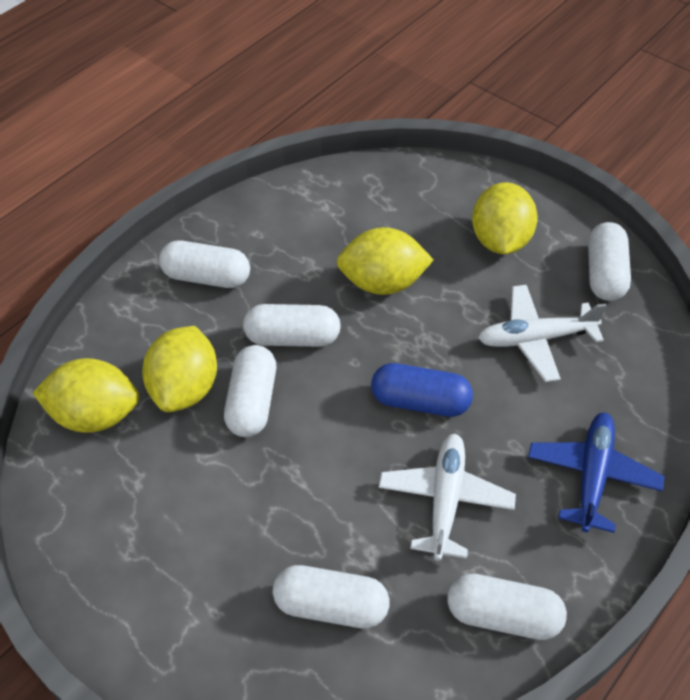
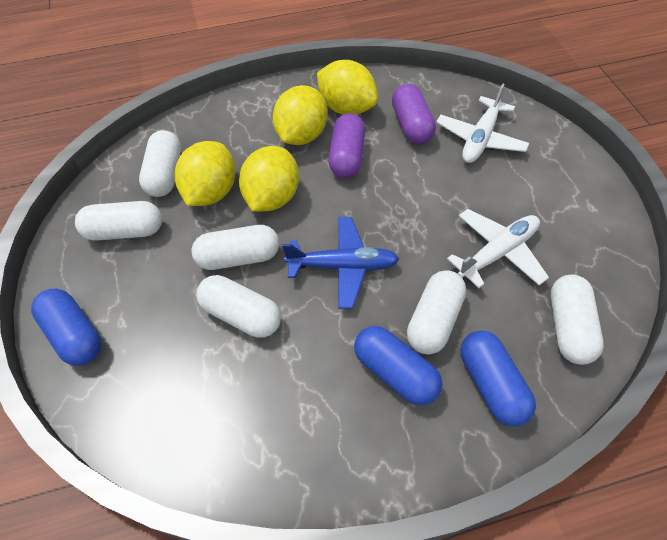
blue capsule: 1 -> 3
purple capsule: 0 -> 2

